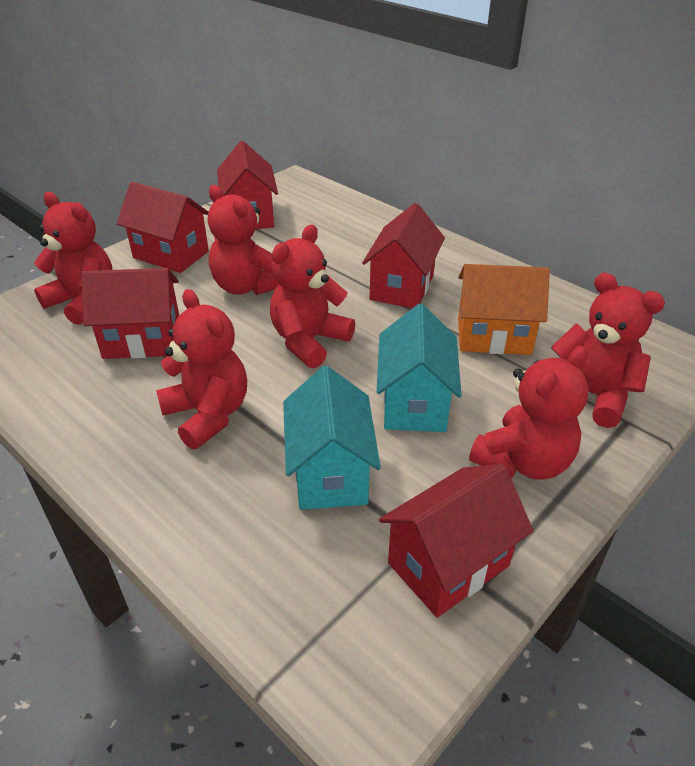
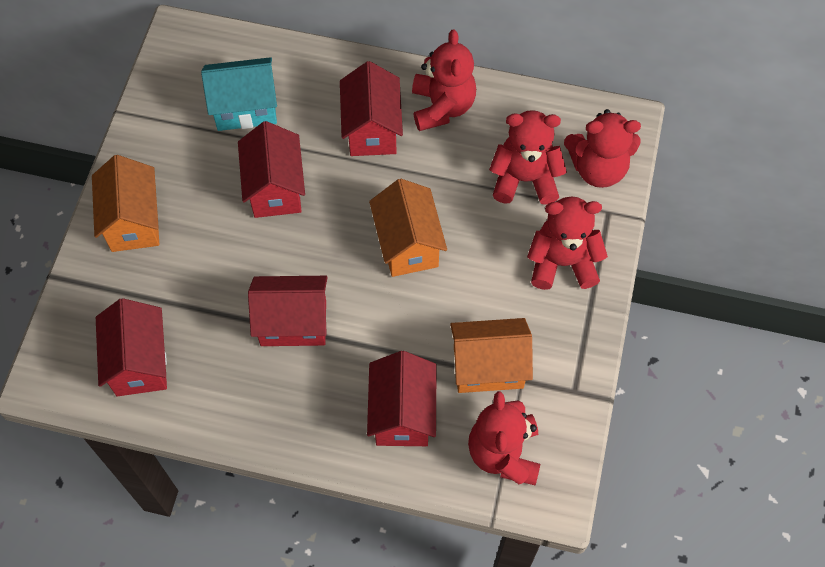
orange house: 1 -> 3
red teddy bear: 6 -> 5
turquoise house: 2 -> 1

